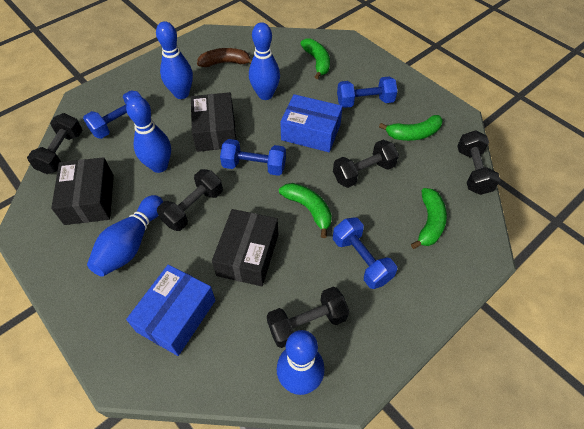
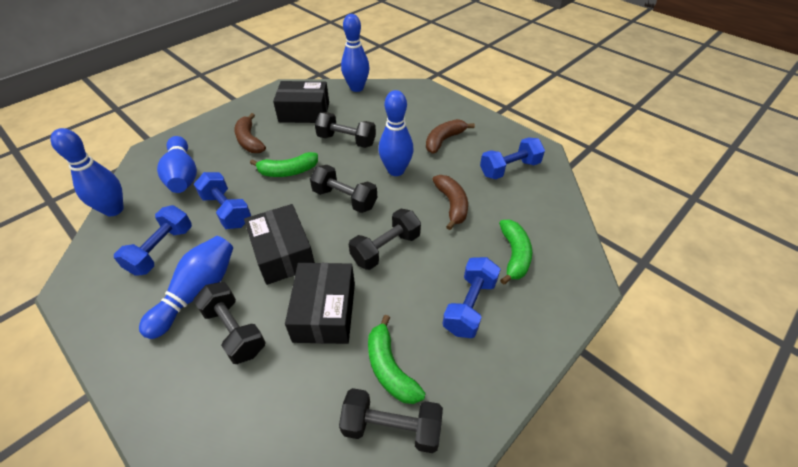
blue box: 2 -> 0
brown banana: 1 -> 3
green banana: 4 -> 3

